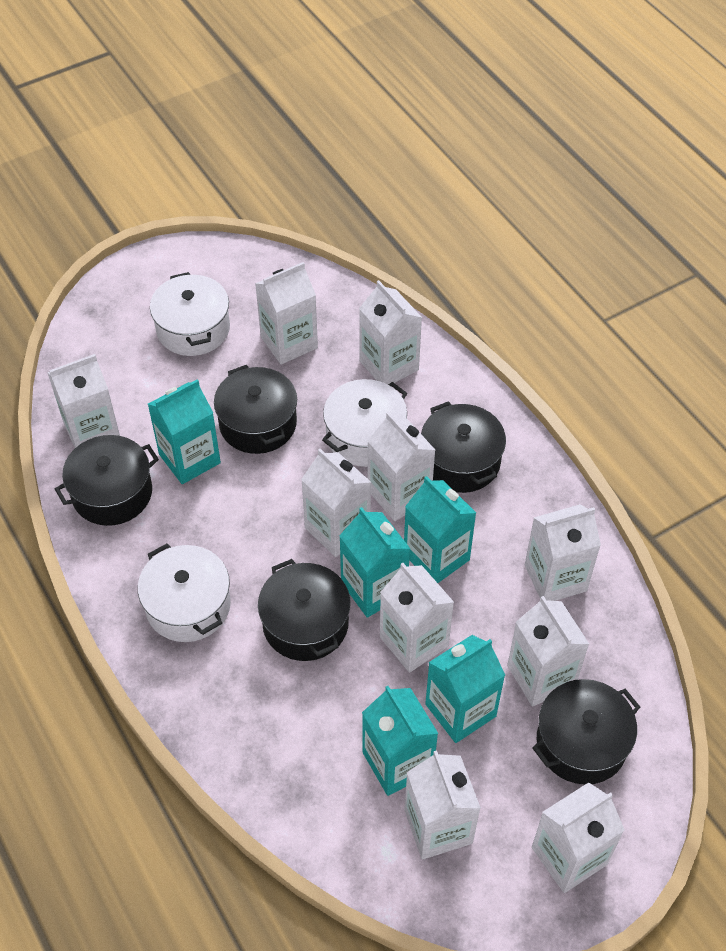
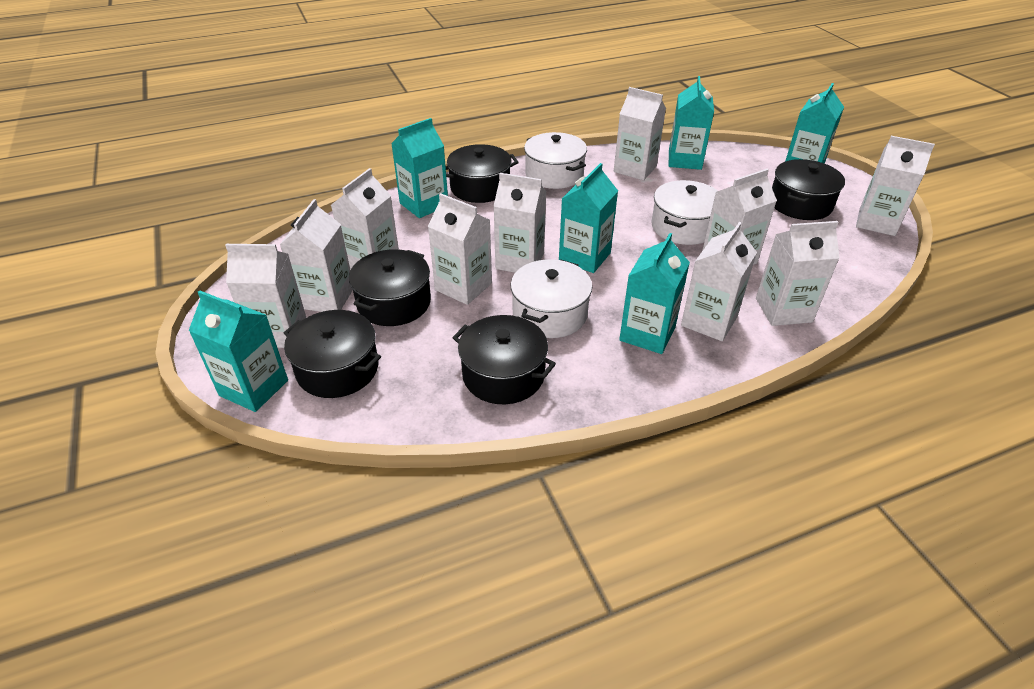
turquoise carton: 5 -> 6

